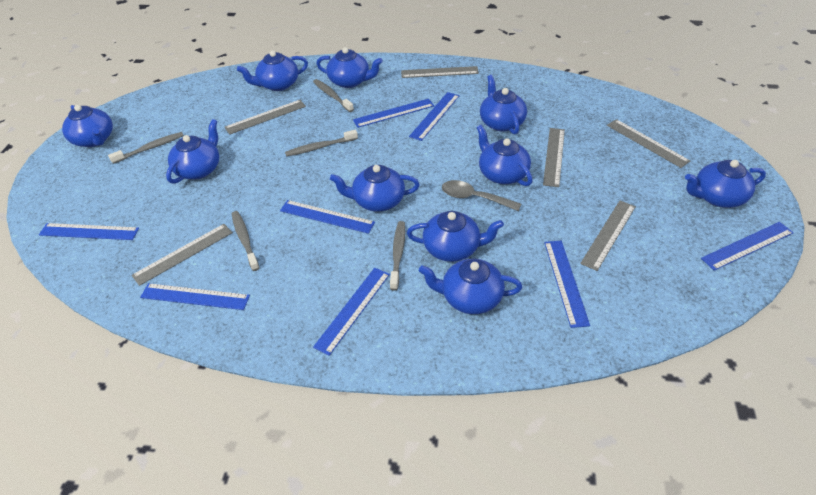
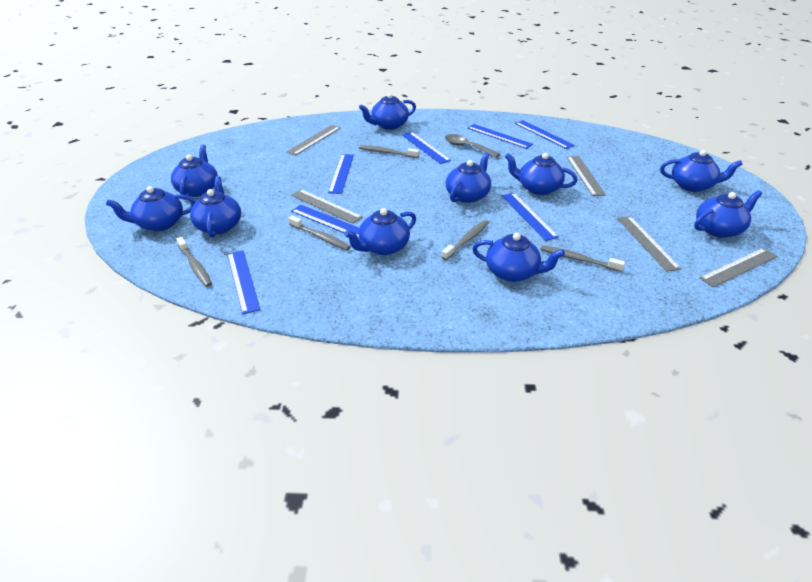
blue ruler: 8 -> 7
grey ruler: 6 -> 5

